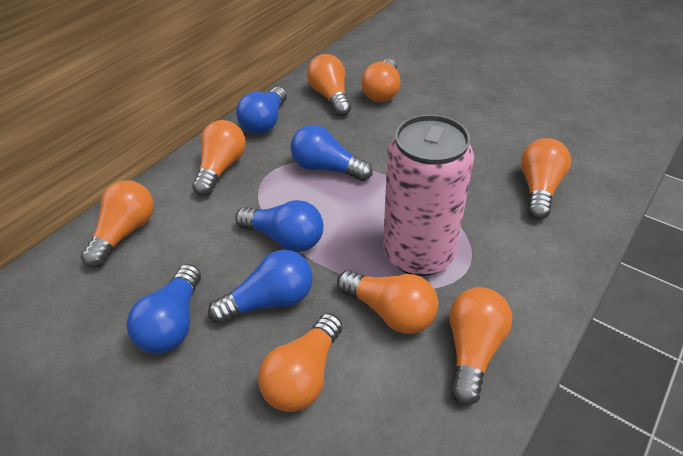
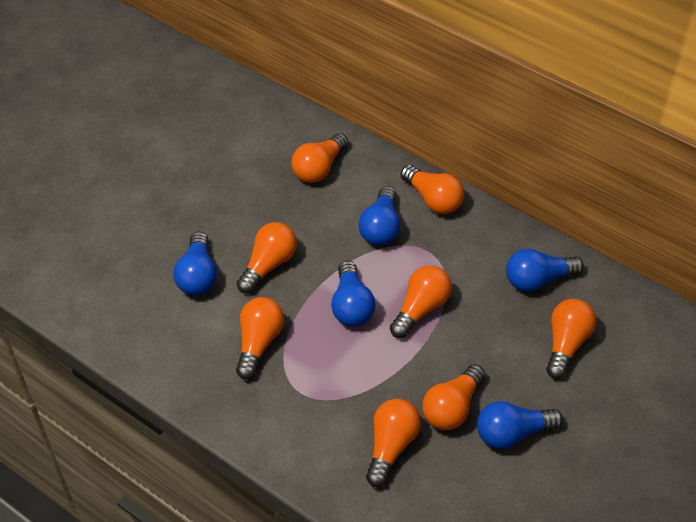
pink can: 1 -> 0

